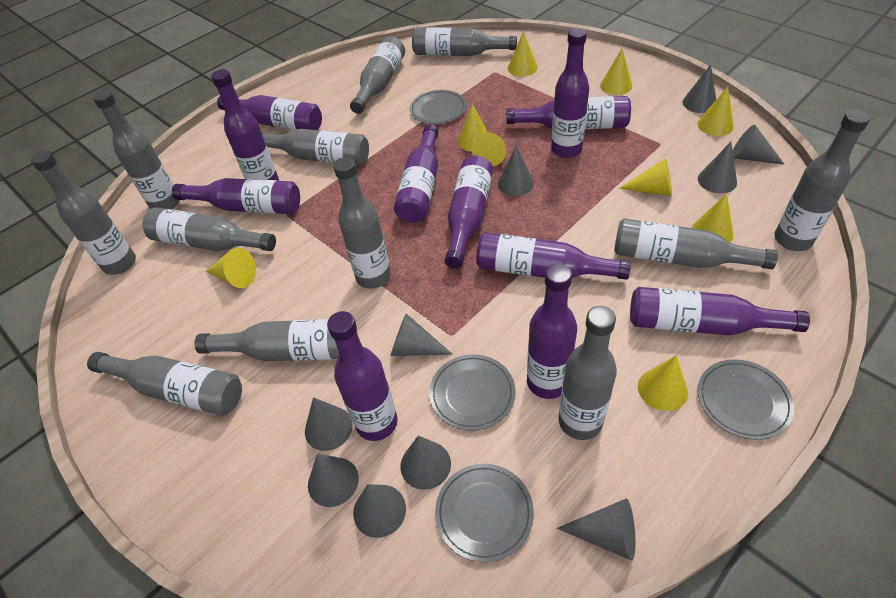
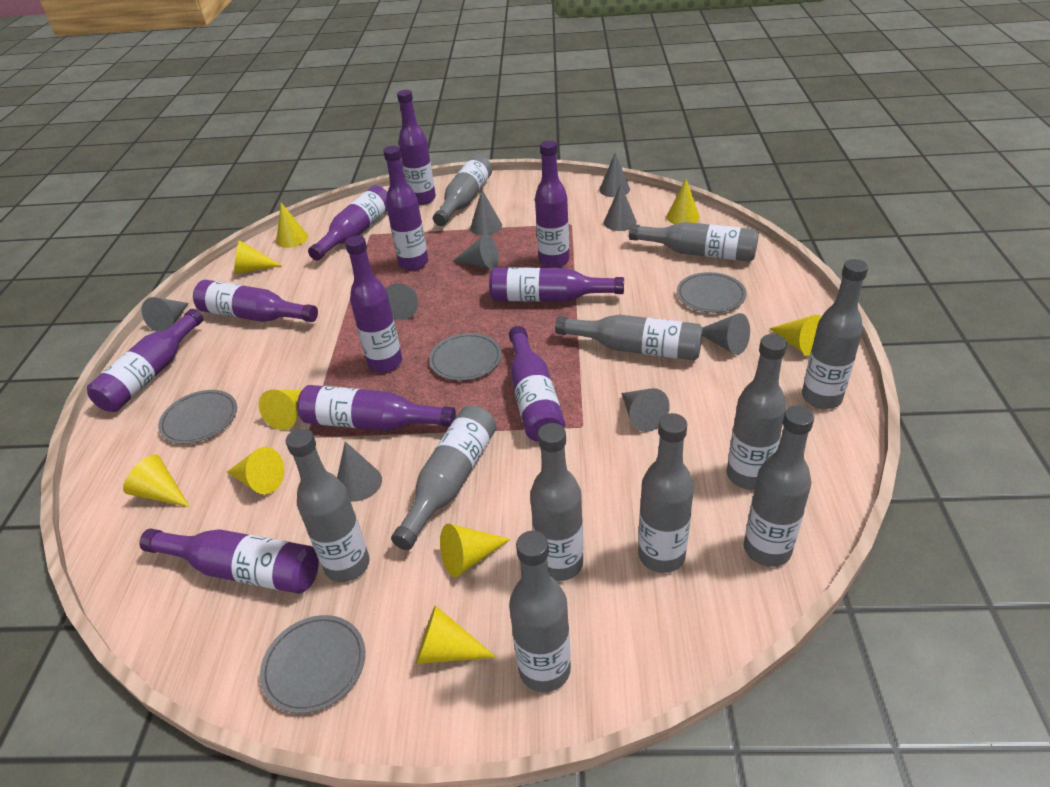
grey bottle: 12 -> 11
grey cone: 10 -> 9

